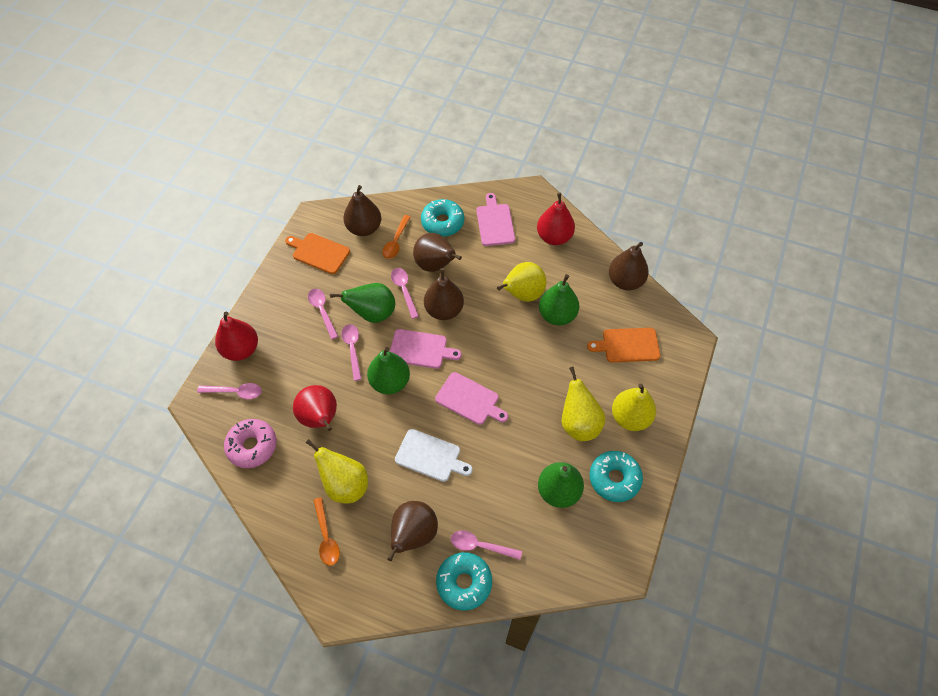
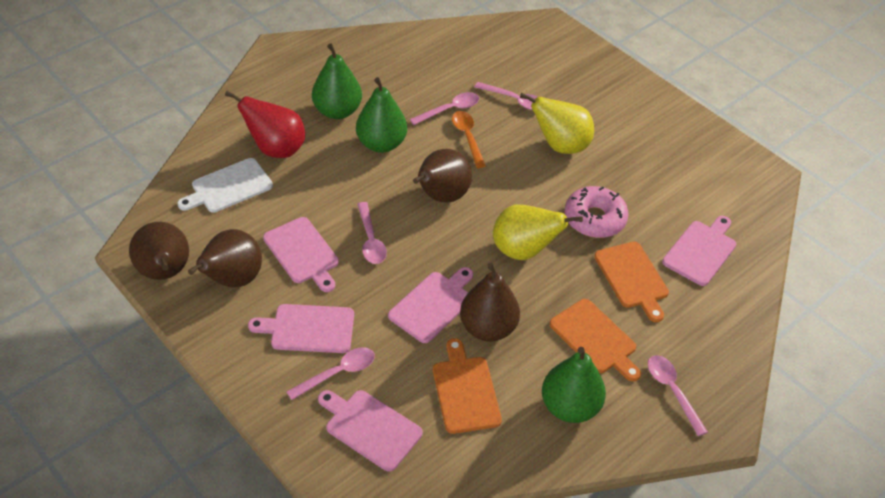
brown pear: 5 -> 4
green pear: 4 -> 3
orange cutting board: 2 -> 3
orange spoon: 2 -> 1
pink cutting board: 3 -> 5
red pear: 3 -> 1
turquoise donut: 3 -> 0
yellow pear: 4 -> 2

